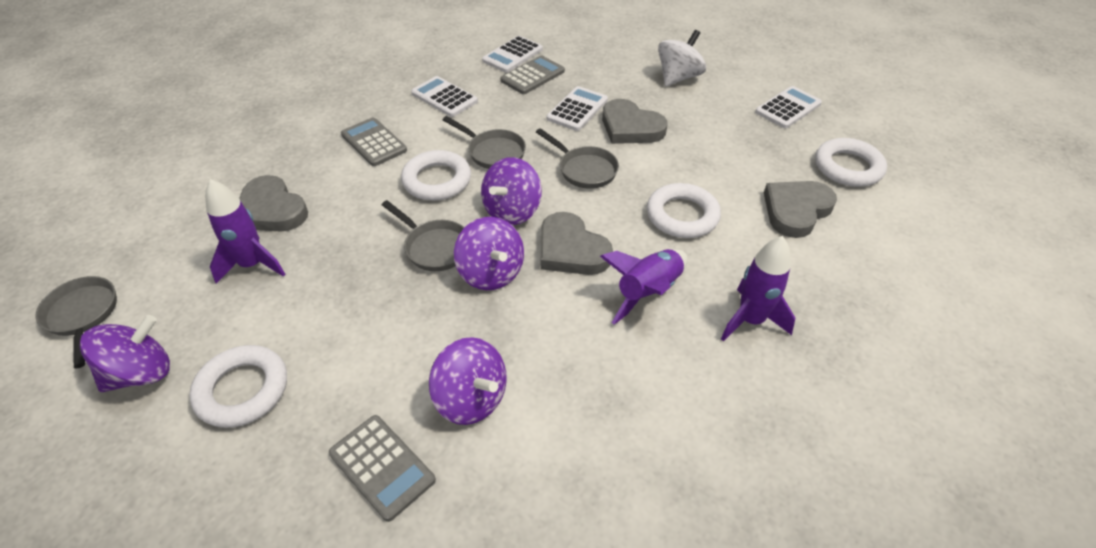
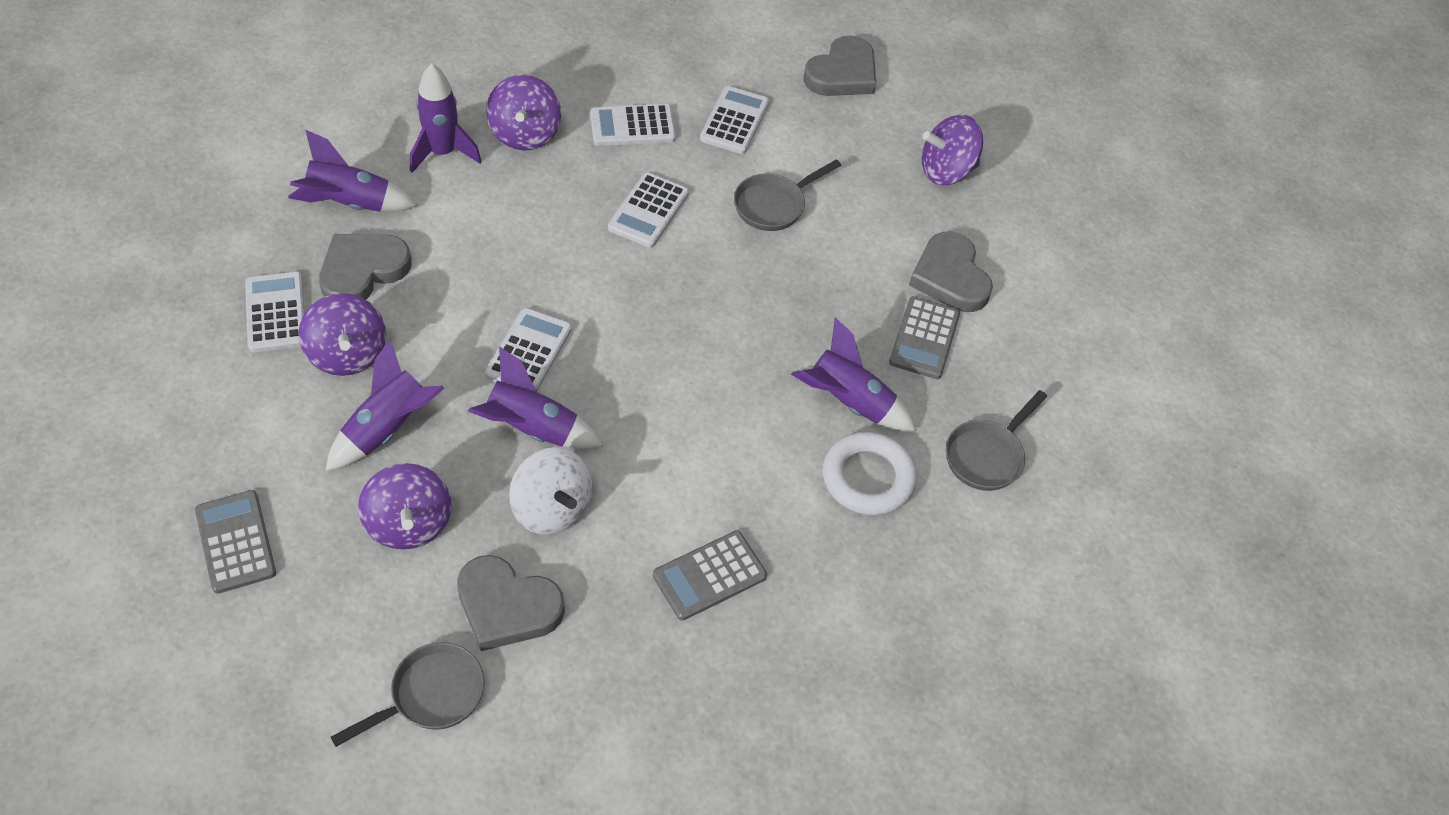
grey pan: 4 -> 3
purple rocket: 3 -> 5
white calculator: 4 -> 5
white ring: 4 -> 1

